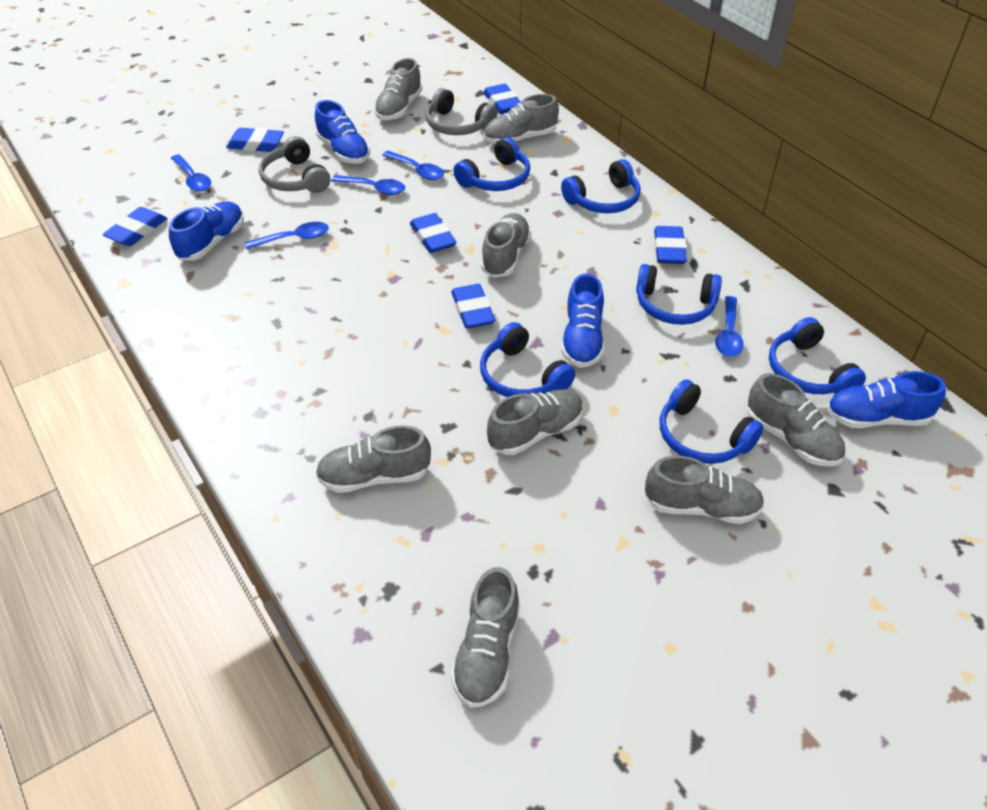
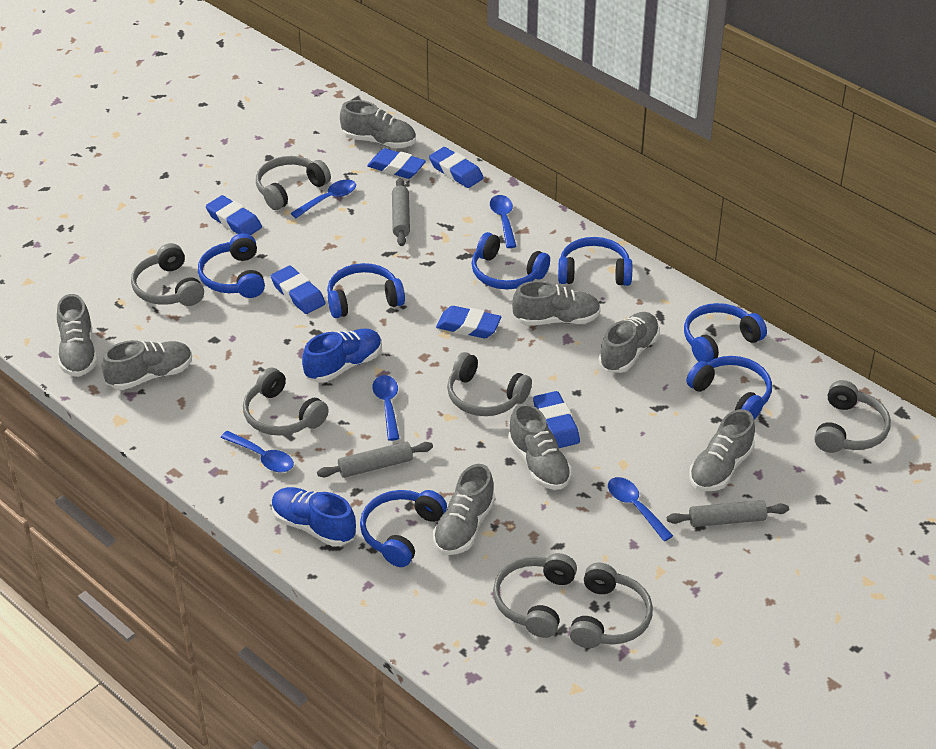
blue headphones: 6 -> 7
blue shoe: 4 -> 2
grey headphones: 2 -> 7
grey rolling pin: 0 -> 3

